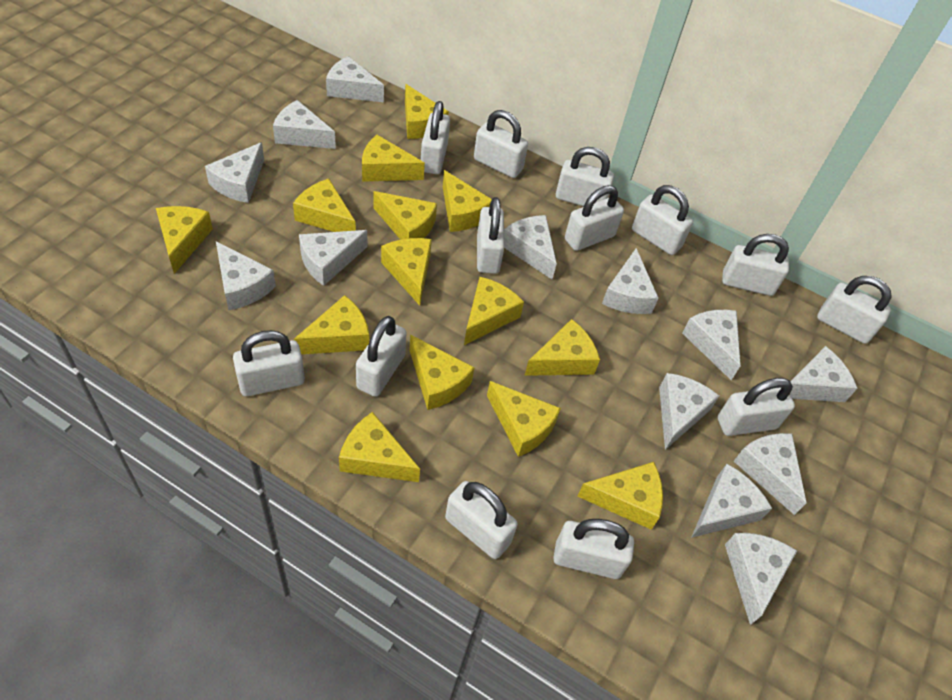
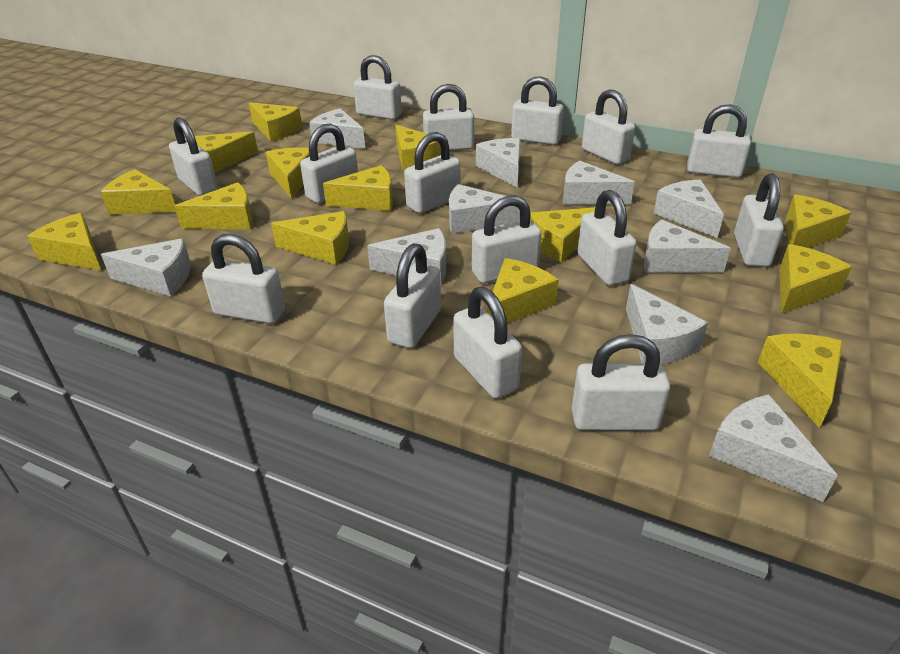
white cheese: 13 -> 10
white padlock: 13 -> 15

